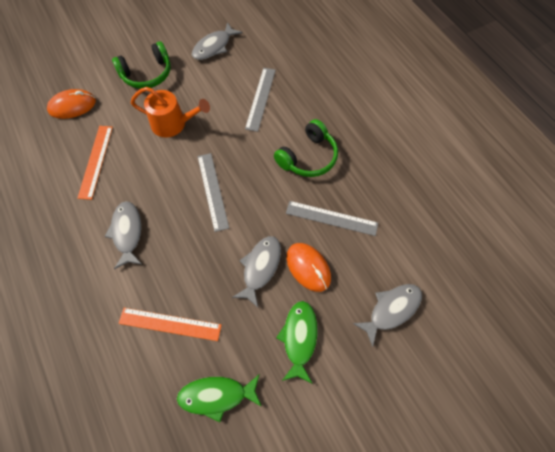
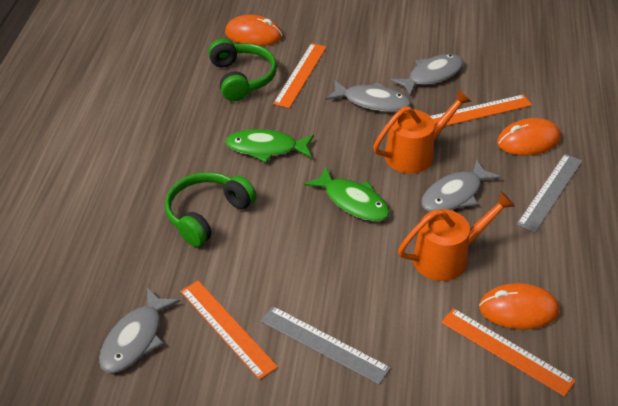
grey ruler: 3 -> 2
orange mouse: 2 -> 3
orange ruler: 2 -> 4
orange watering can: 1 -> 2

